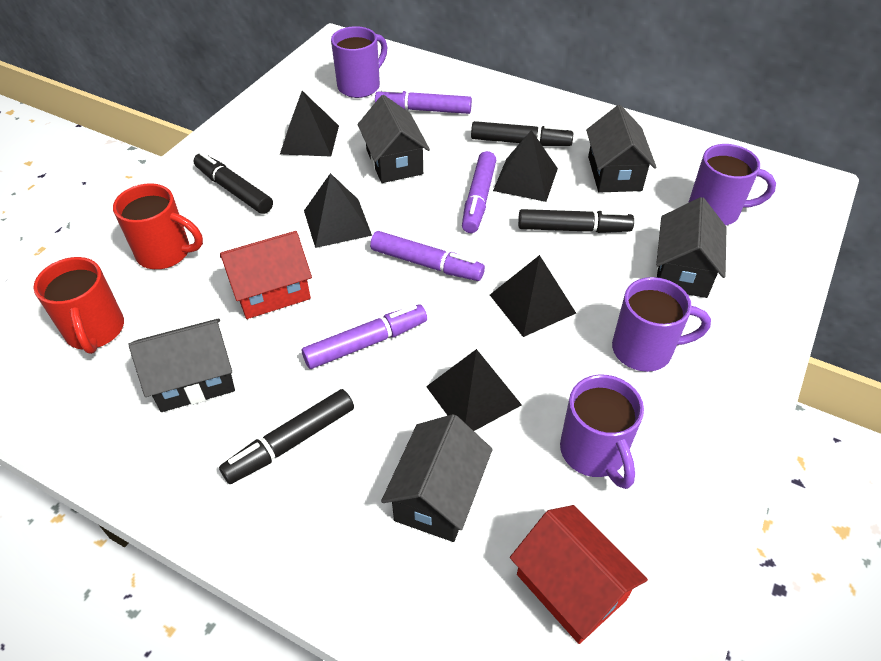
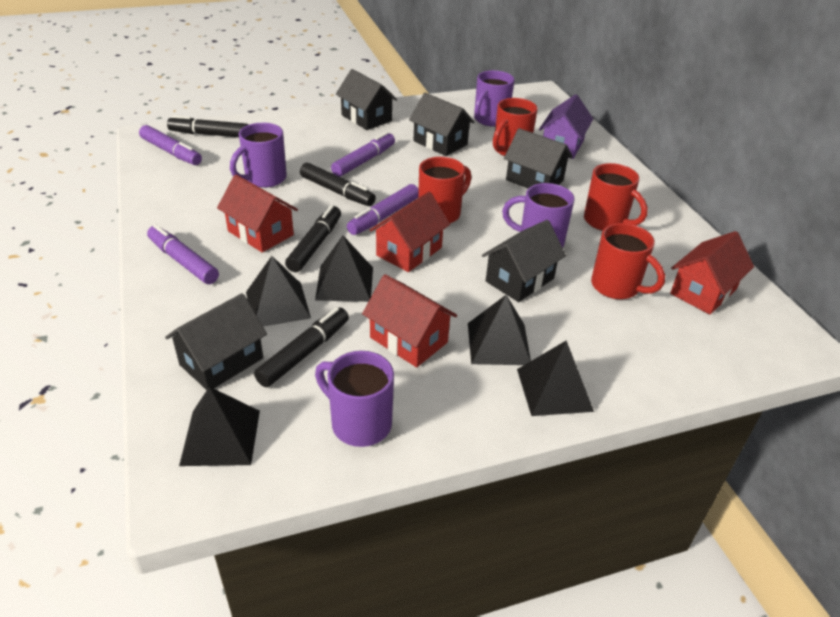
purple house: 0 -> 1
red house: 2 -> 4
red mug: 2 -> 4

